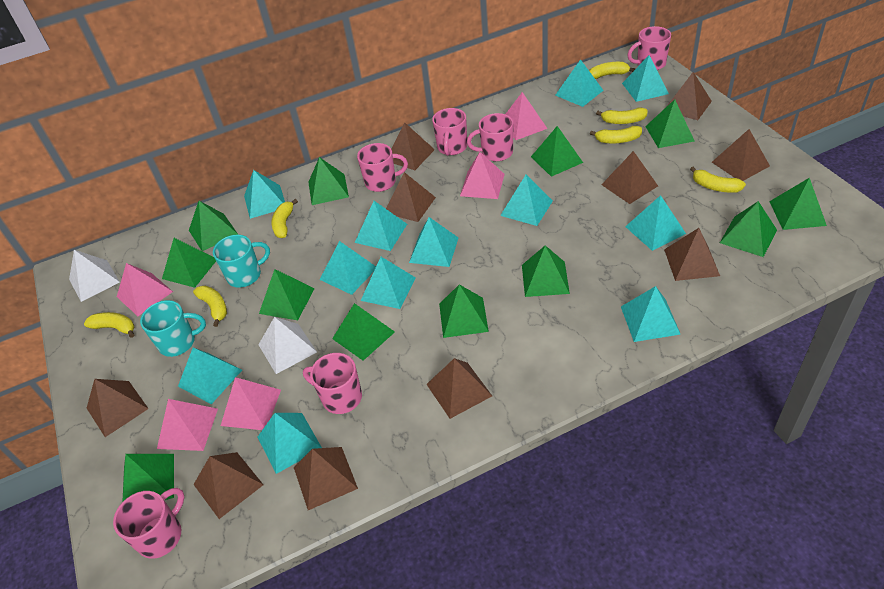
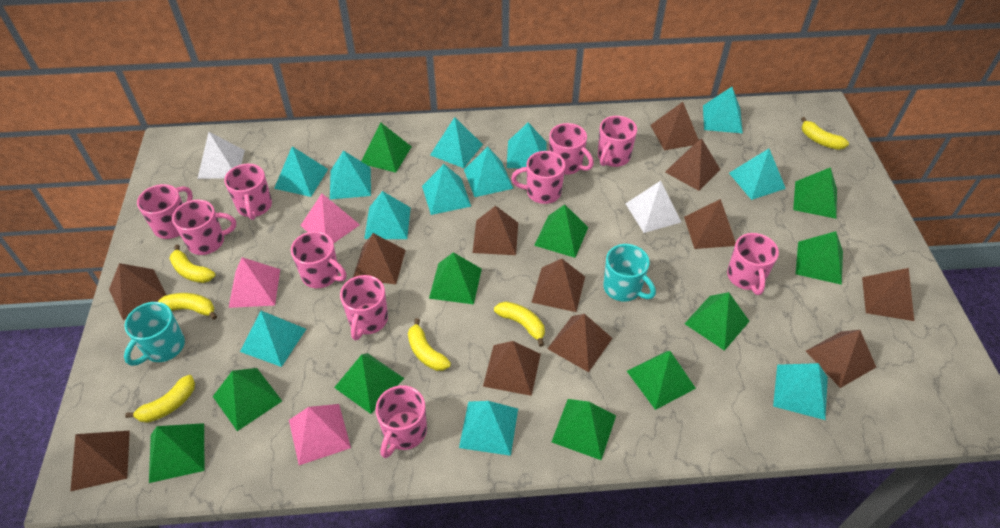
brown pyramid: 10 -> 12
green pyramid: 12 -> 11
pink mug: 6 -> 10
pink pyramid: 5 -> 3
yellow banana: 7 -> 6

